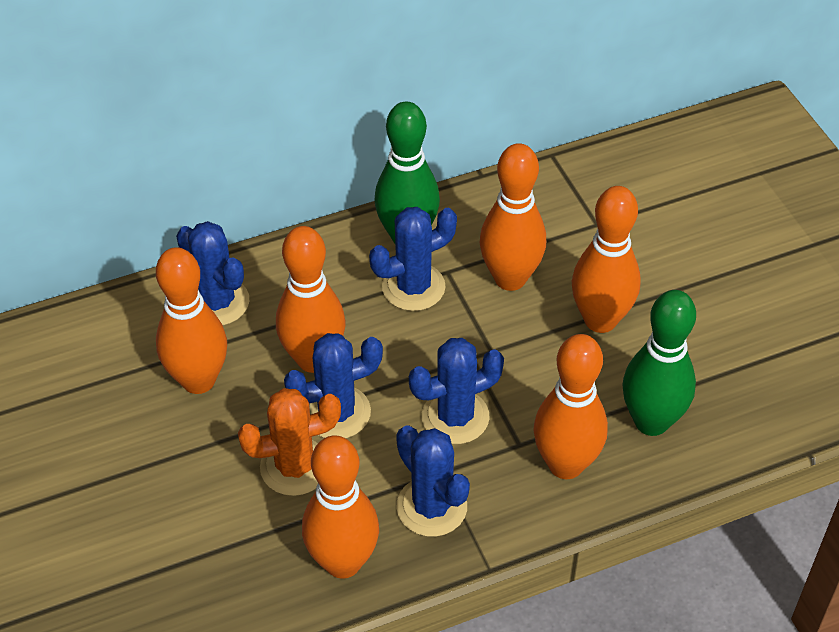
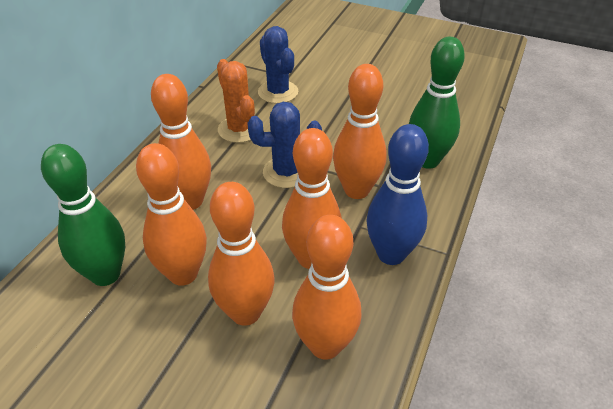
blue bowling pin: 0 -> 1
blue cactus: 5 -> 2

